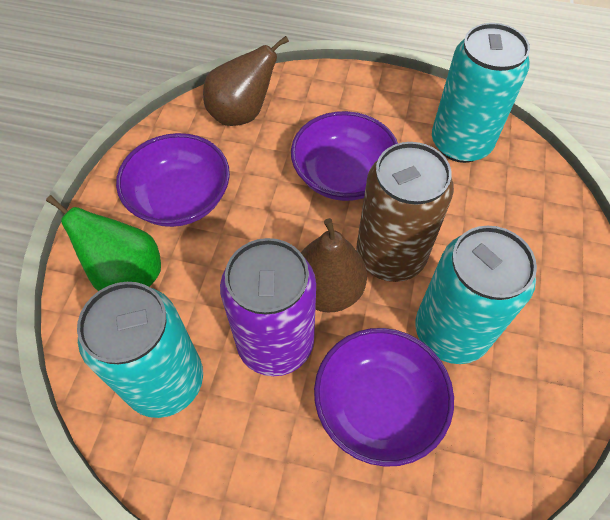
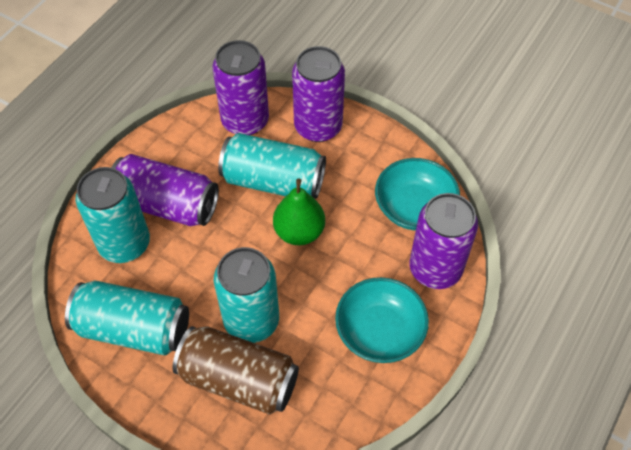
brown pear: 2 -> 0
purple bowl: 3 -> 0
purple can: 1 -> 4
turquoise bowl: 0 -> 2
turquoise can: 3 -> 4

